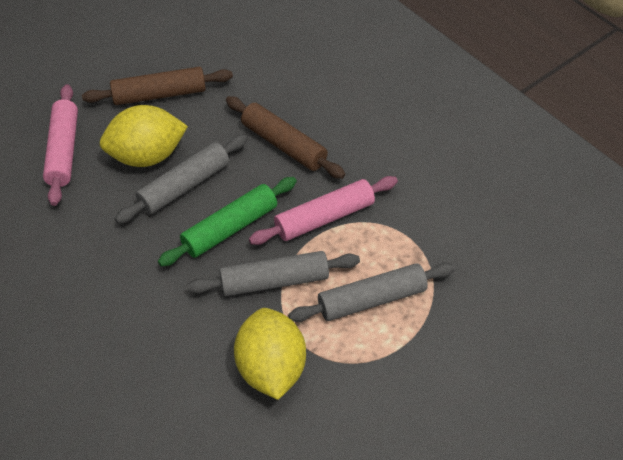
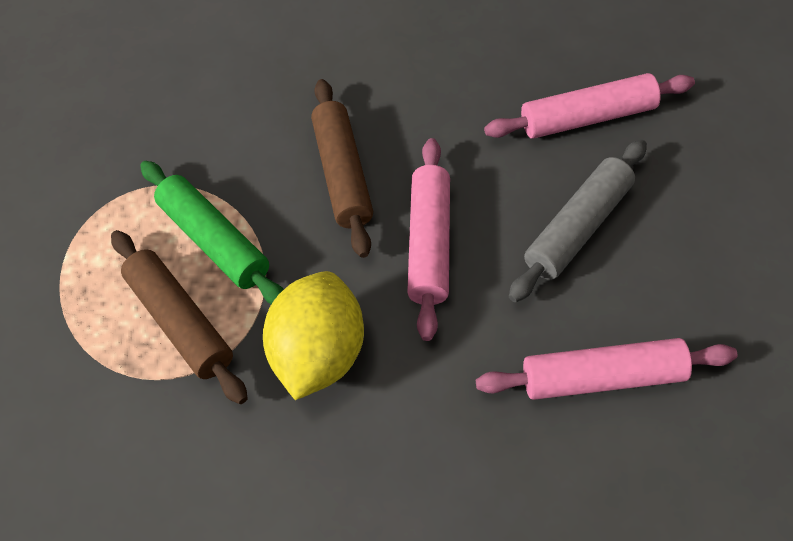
grey rolling pin: 3 -> 1
pink rolling pin: 2 -> 3
yellow lemon: 2 -> 1

